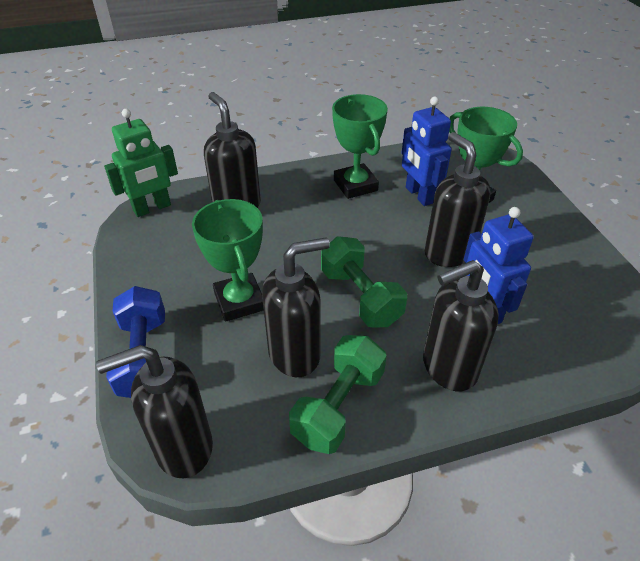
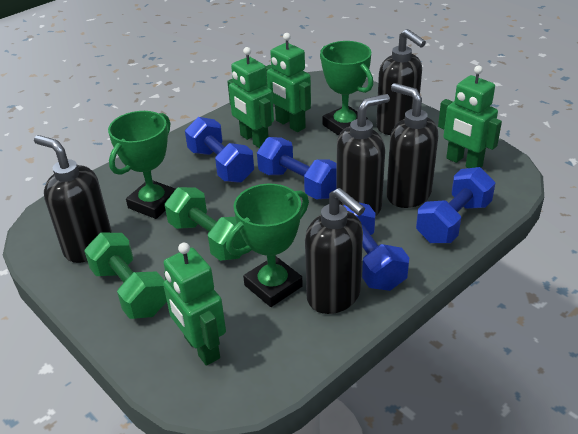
blue dumbbell: 1 -> 4
blue robot: 2 -> 0
green robot: 1 -> 4

